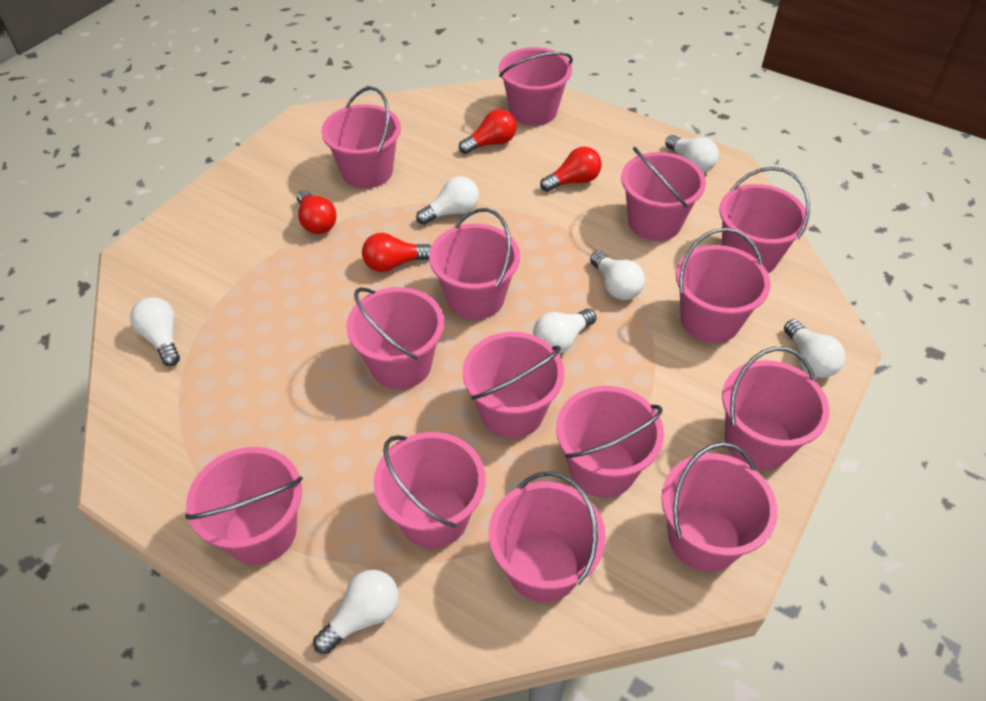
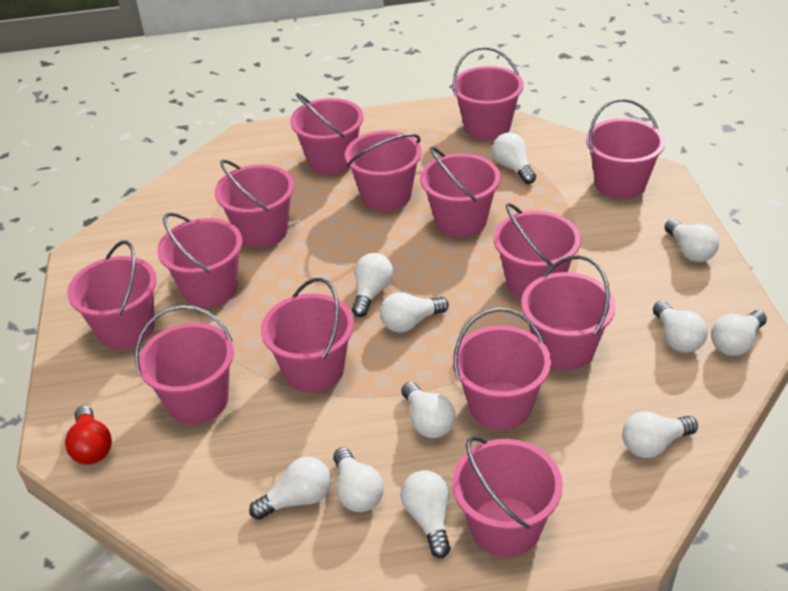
red light bulb: 4 -> 1
white light bulb: 7 -> 11

